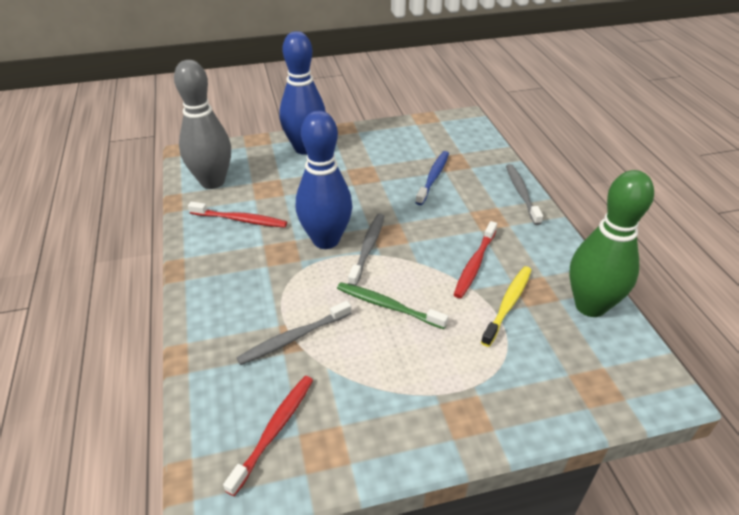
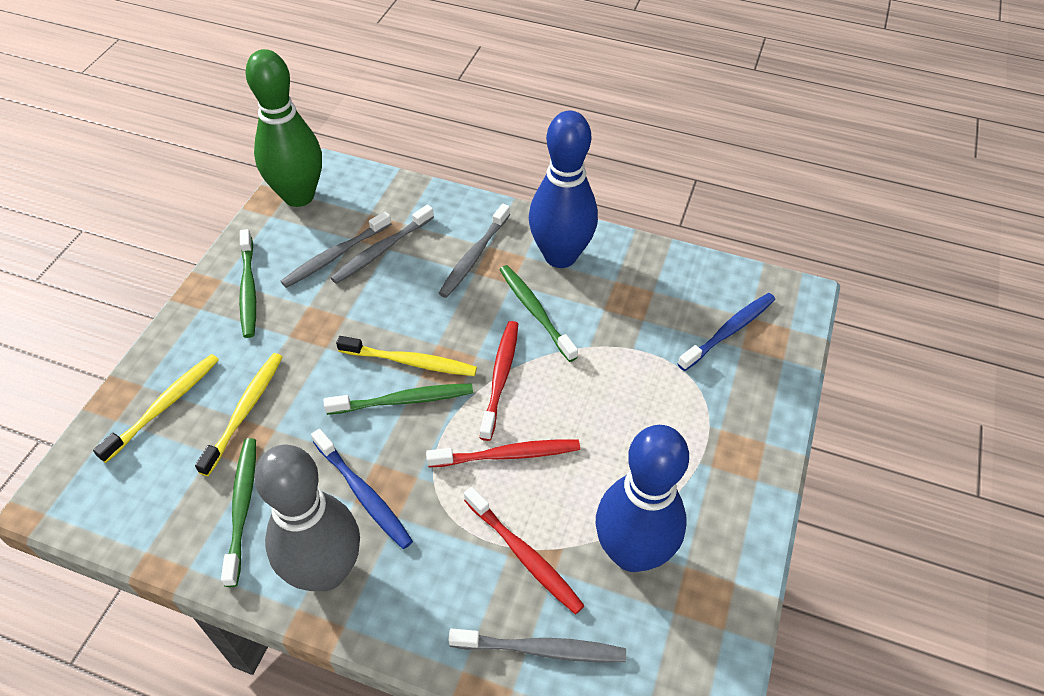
blue toothbrush: 1 -> 2
green toothbrush: 1 -> 4
grey toothbrush: 3 -> 4
yellow toothbrush: 1 -> 3

